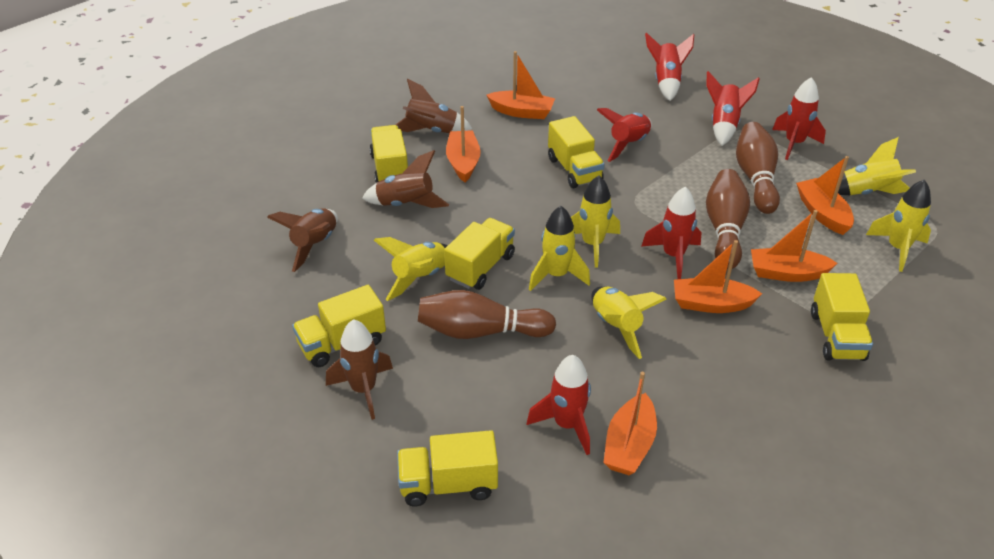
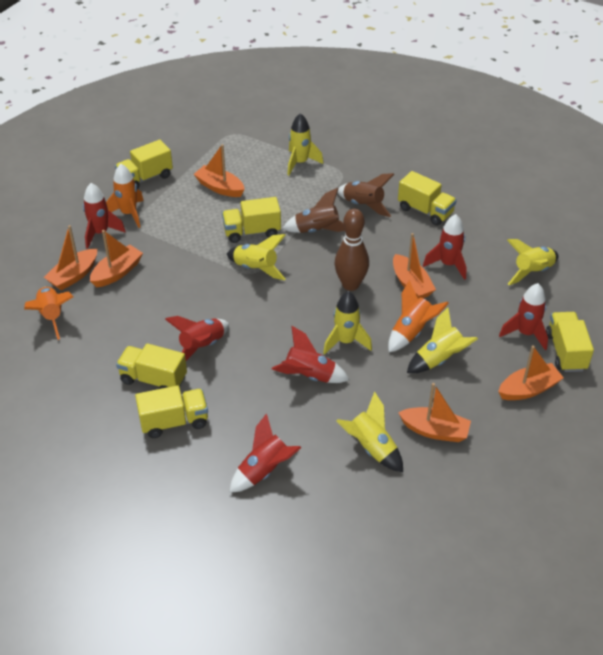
brown bowling pin: 3 -> 1
brown rocket: 4 -> 2
orange rocket: 0 -> 3

